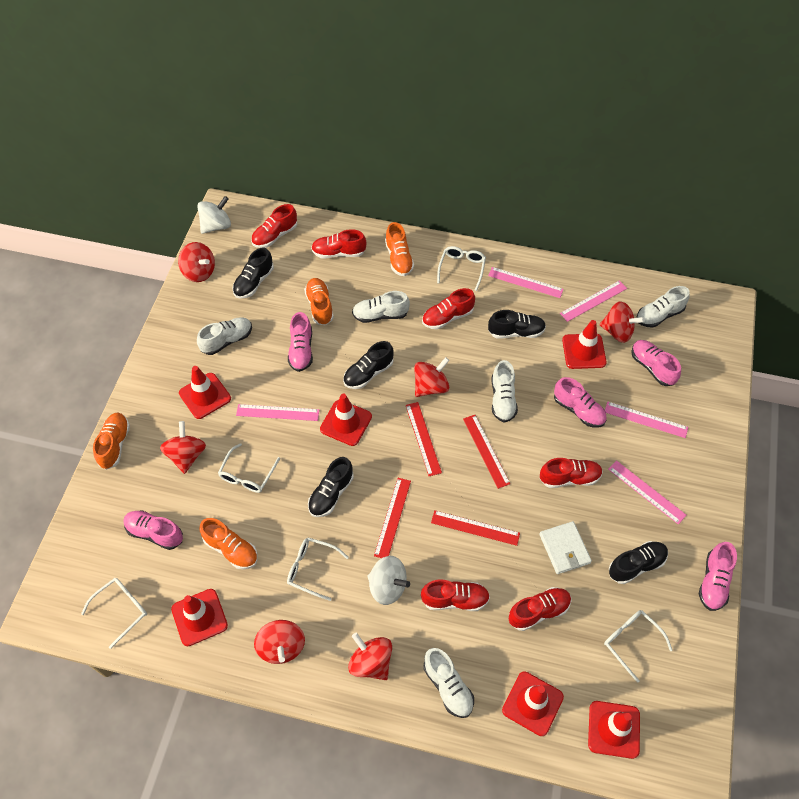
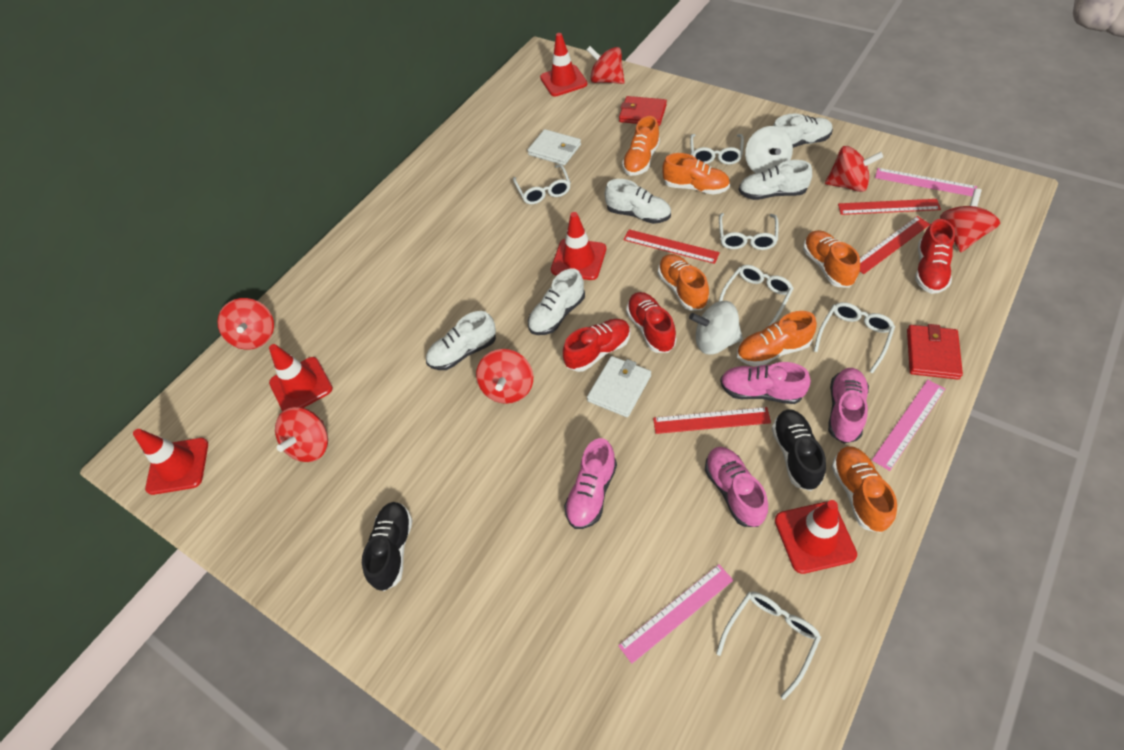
black shoe: 5 -> 2
orange shoe: 4 -> 6
pink ruler: 5 -> 3
pink shoe: 5 -> 4
red shoe: 6 -> 3
red traffic cone: 6 -> 5
red wallet: 0 -> 2
white glasses: 5 -> 6
white wallet: 1 -> 2

